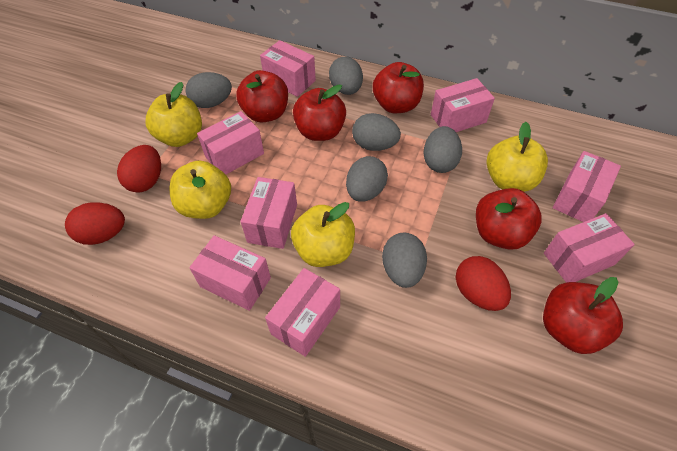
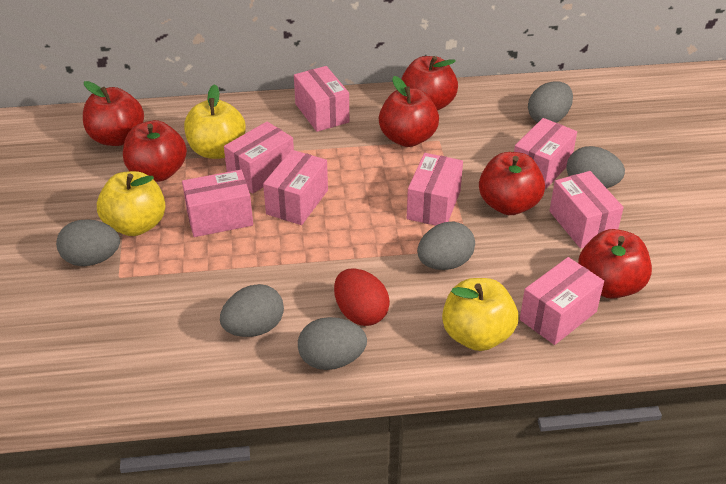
red apple: 5 -> 6
red egg: 3 -> 1
yellow apple: 4 -> 3

